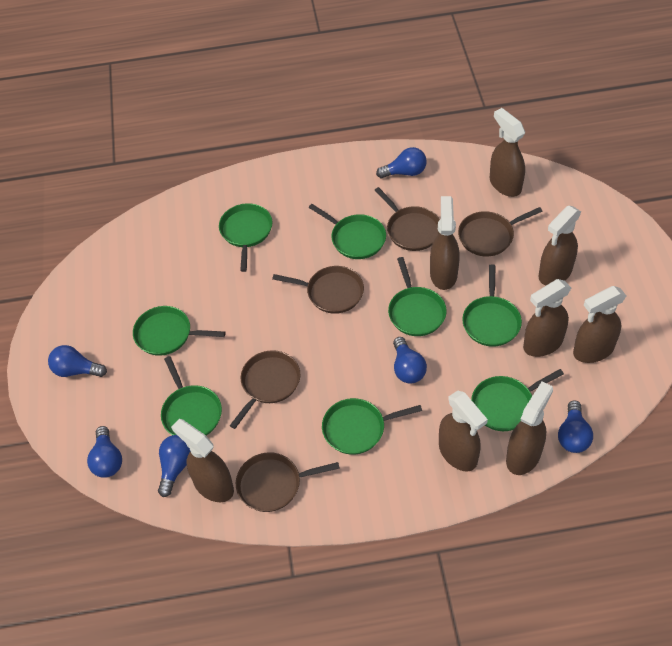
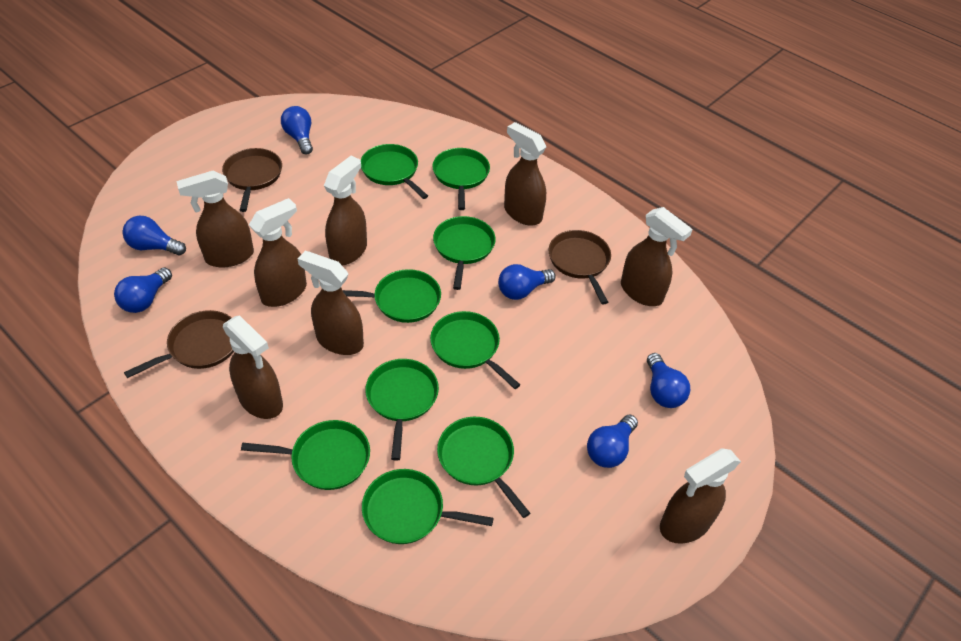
brown pan: 5 -> 3
green pan: 8 -> 9

